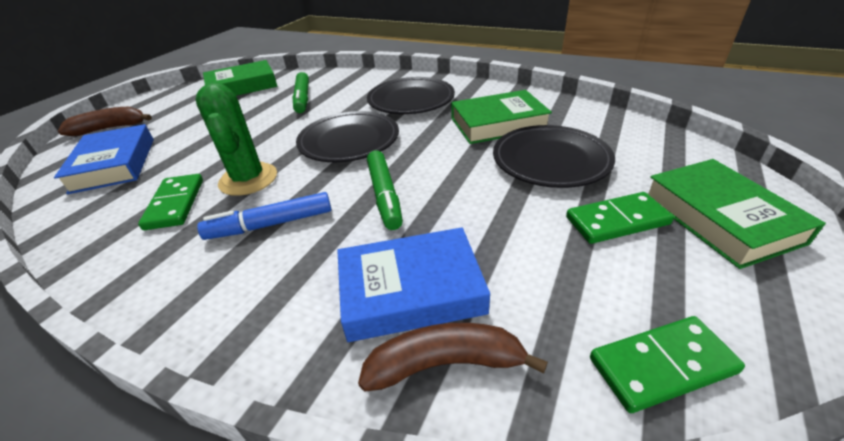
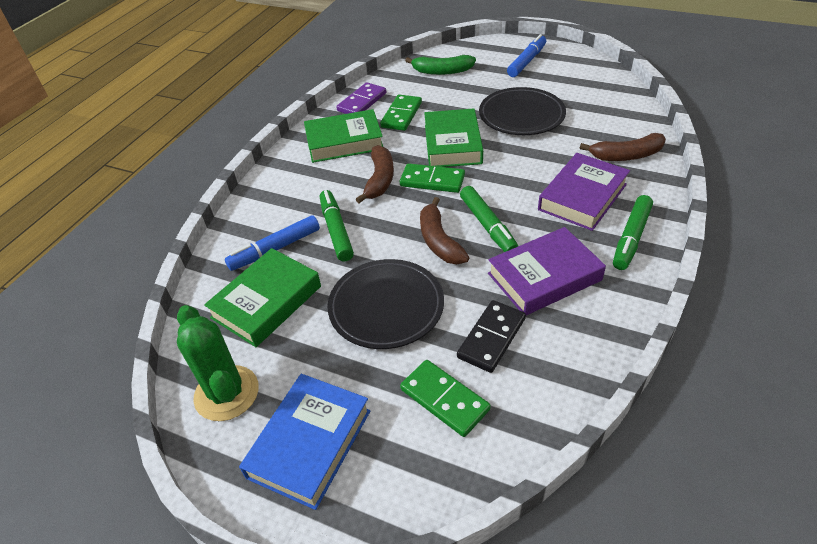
black domino: 0 -> 1
black plate: 3 -> 2
blue book: 2 -> 1
blue marker: 1 -> 2
brown banana: 2 -> 3
green banana: 0 -> 1
green marker: 2 -> 3
purple book: 0 -> 2
purple domino: 0 -> 1

